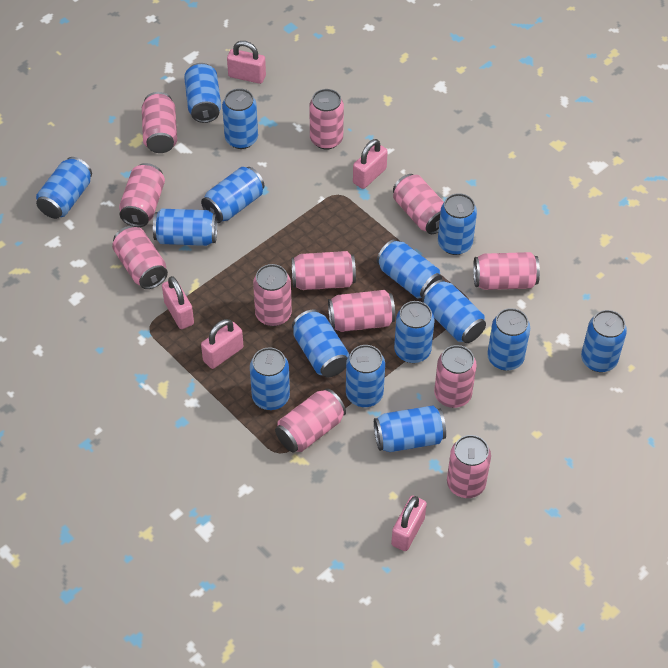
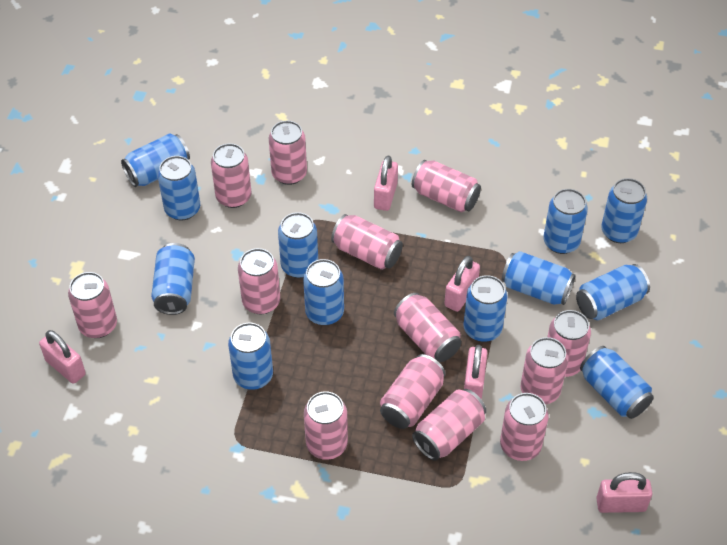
blue can: 15 -> 12
pink can: 12 -> 13

